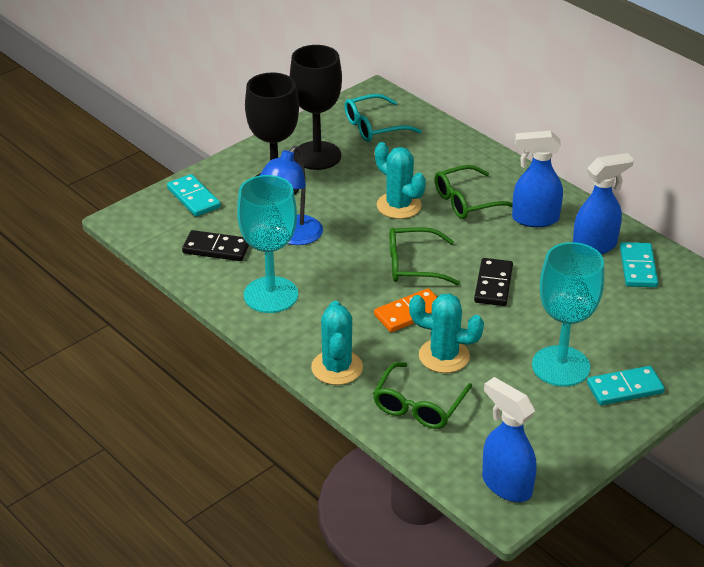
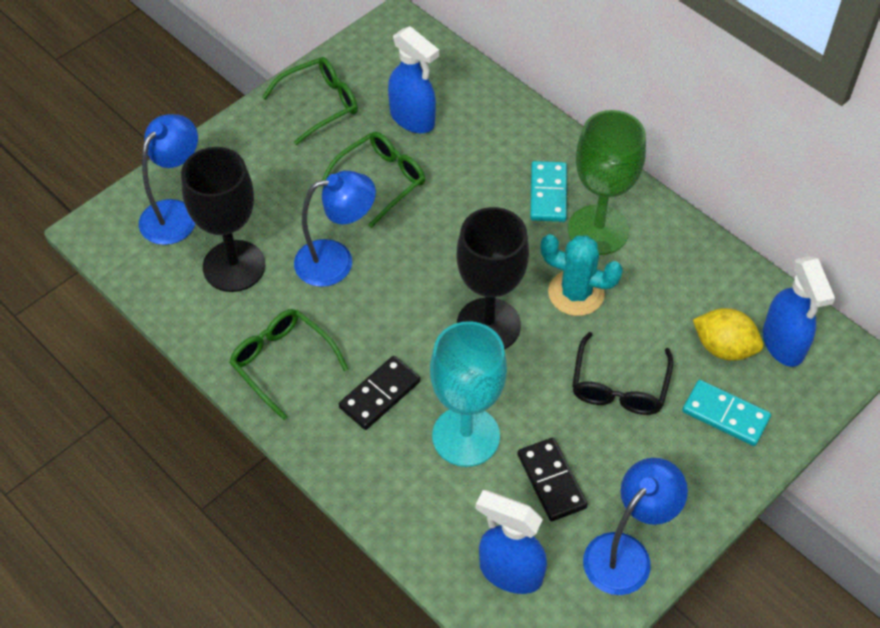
black glasses: 0 -> 1
blue lamp: 1 -> 3
green goblet: 0 -> 1
orange domino: 1 -> 0
turquoise cactus: 3 -> 1
turquoise domino: 3 -> 2
turquoise glasses: 1 -> 0
turquoise goblet: 2 -> 1
yellow lemon: 0 -> 1

